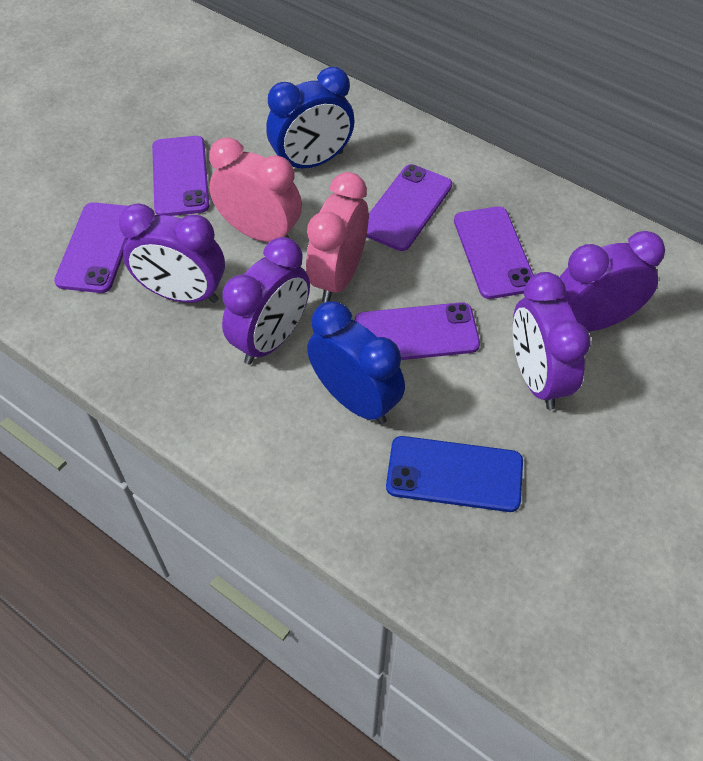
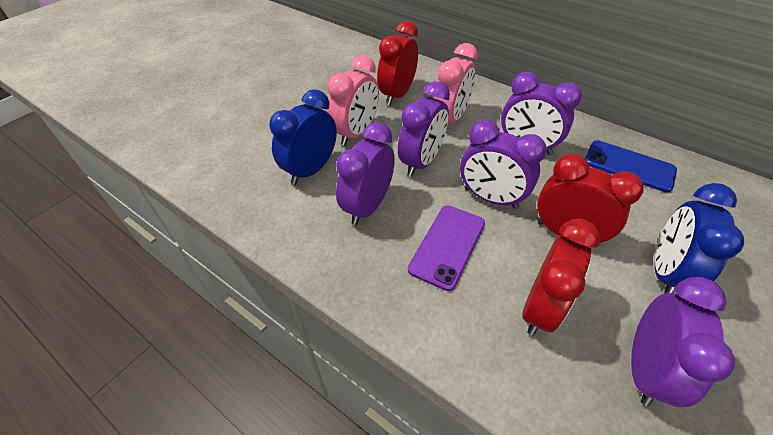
purple clock: 4 -> 5
purple phone: 5 -> 1
red clock: 0 -> 3

